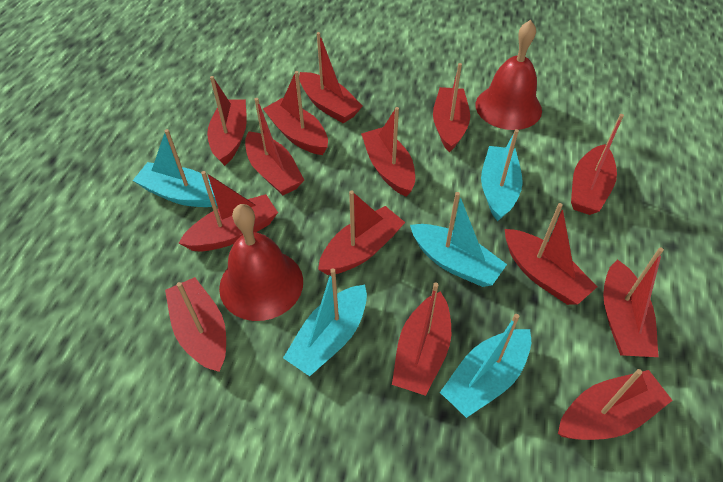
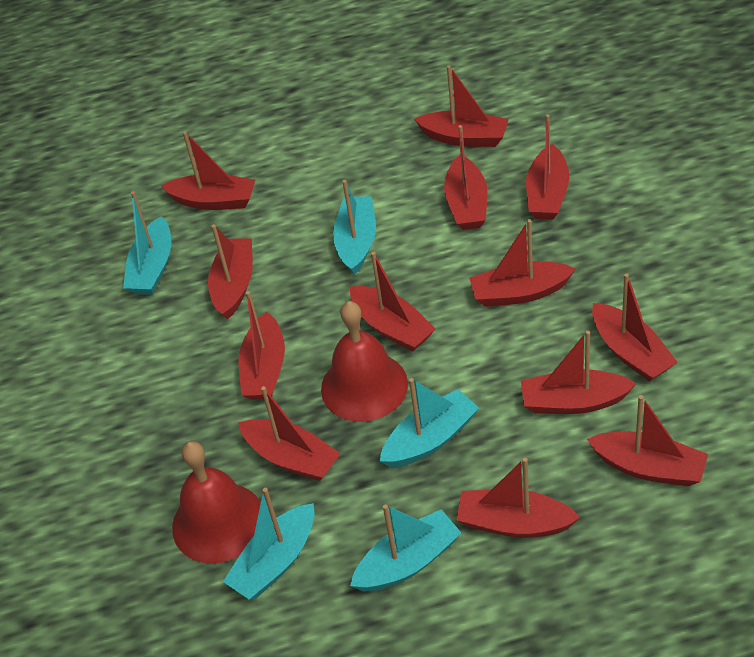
red boat: 14 -> 13

